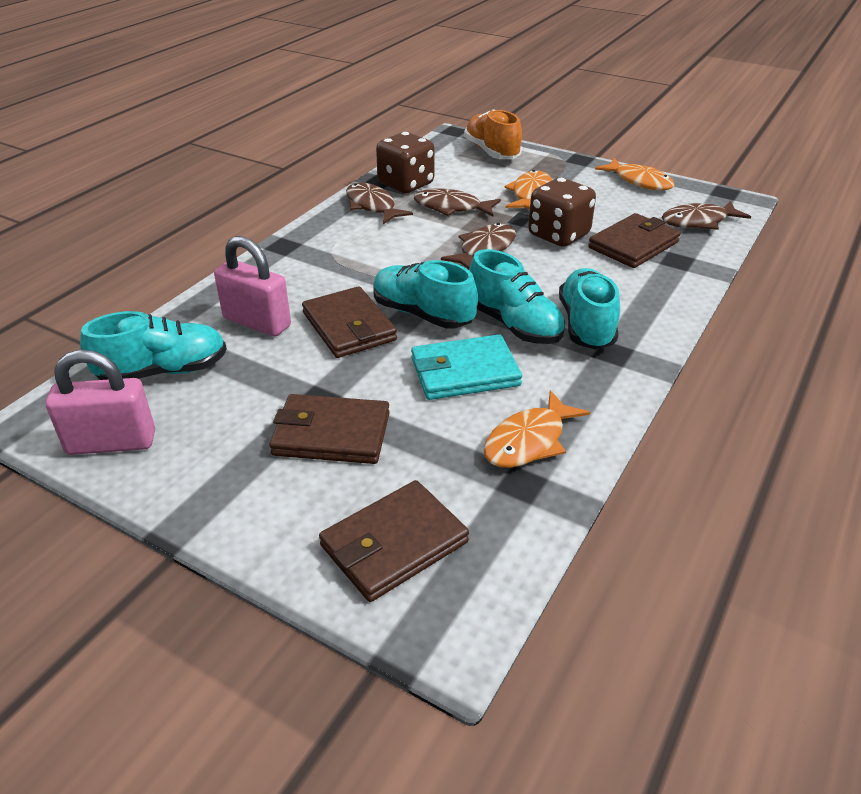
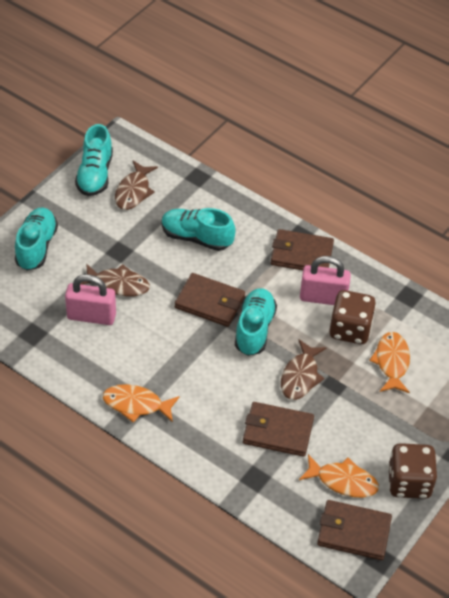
brown fish: 4 -> 3
orange shoe: 1 -> 0
turquoise wallet: 1 -> 0

